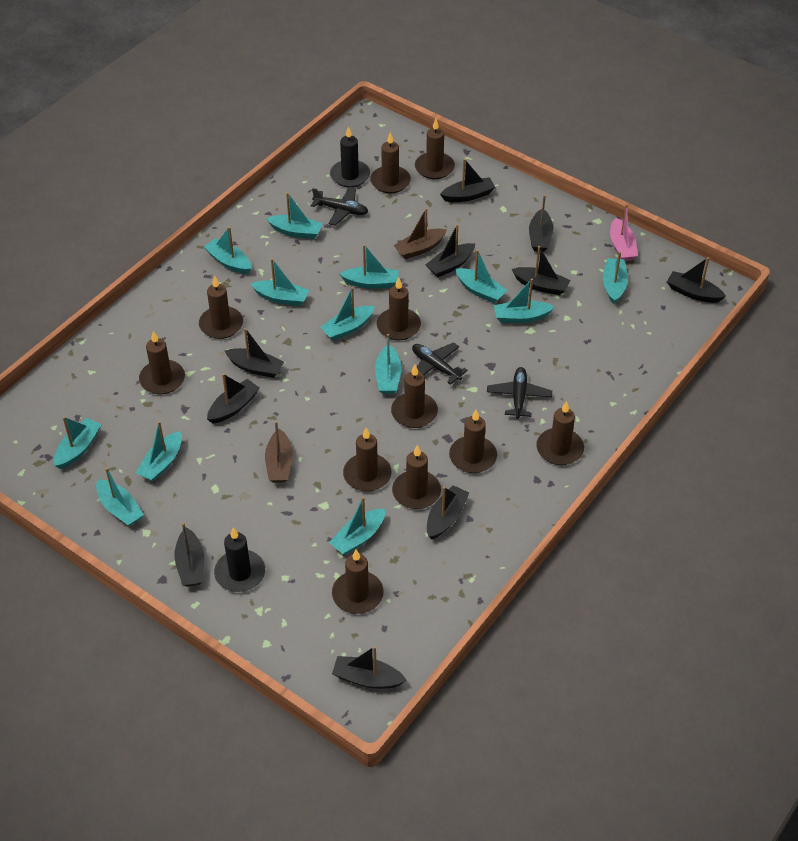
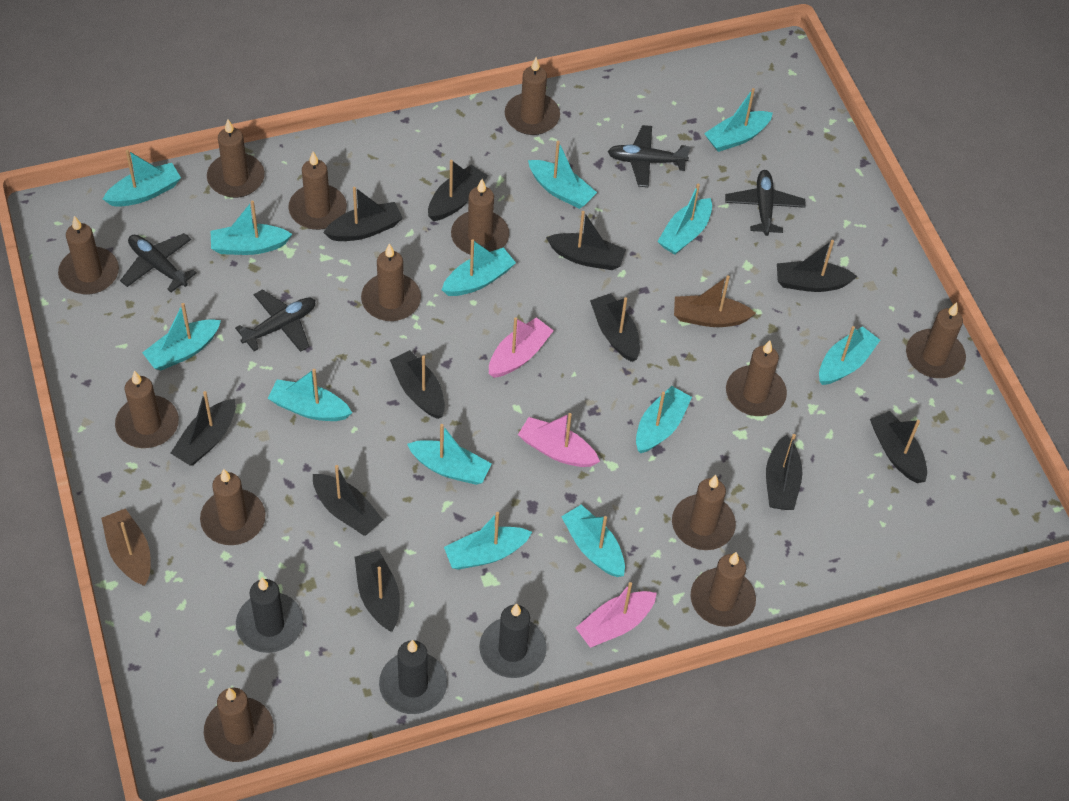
black boat: 10 -> 11
black candle: 2 -> 3
black plane: 3 -> 4
brown candle: 11 -> 13
pink boat: 1 -> 3

